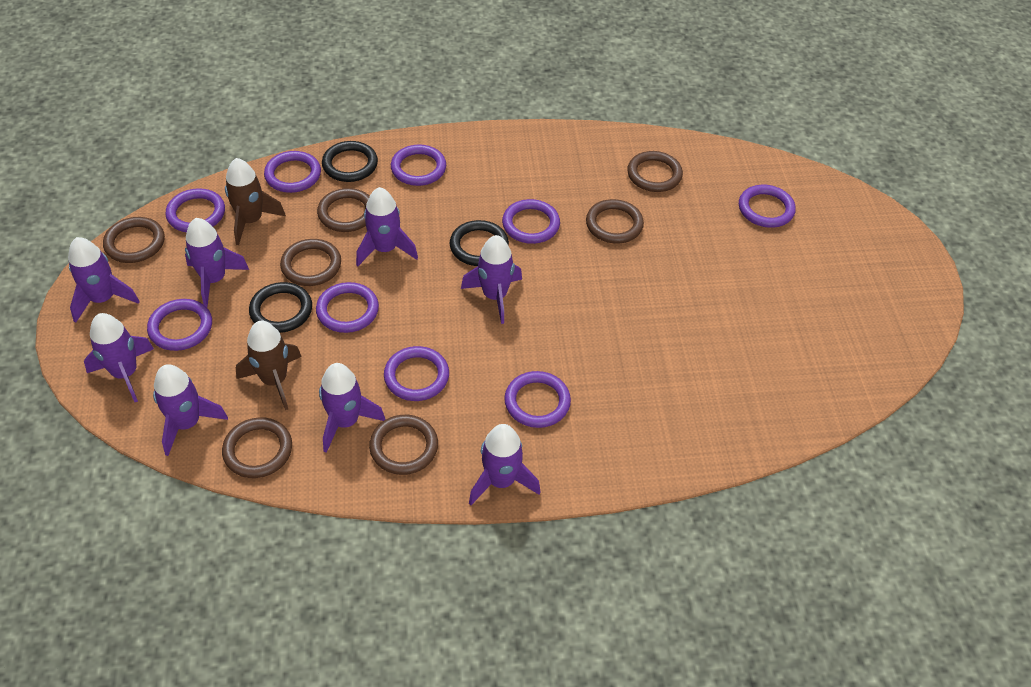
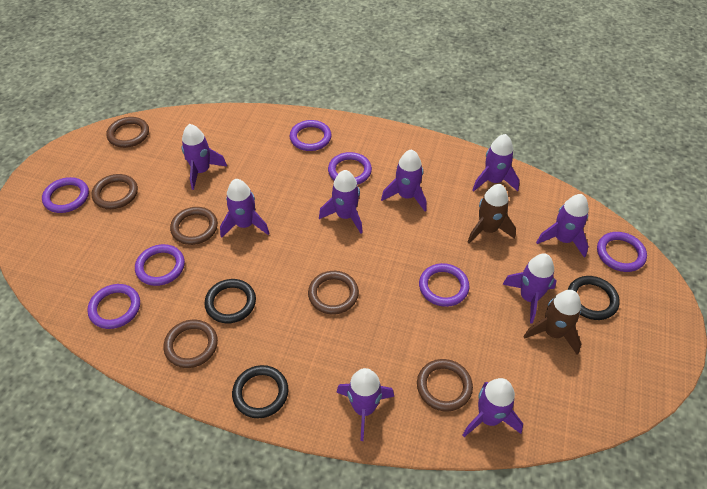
brown ring: 7 -> 6
purple ring: 9 -> 7
purple rocket: 8 -> 9

